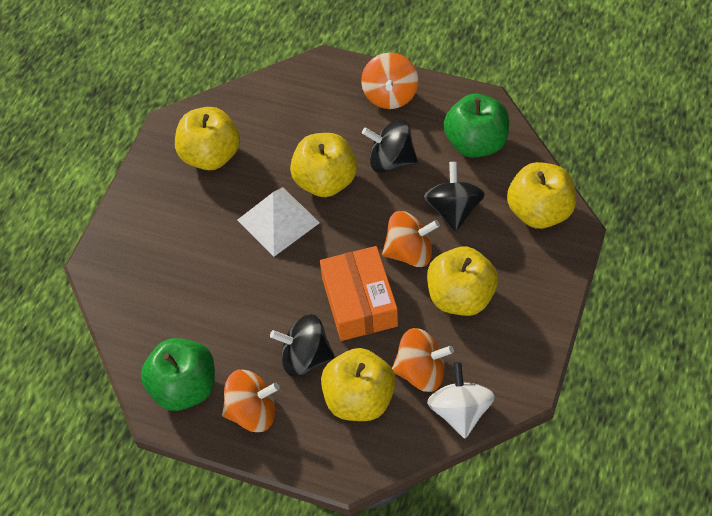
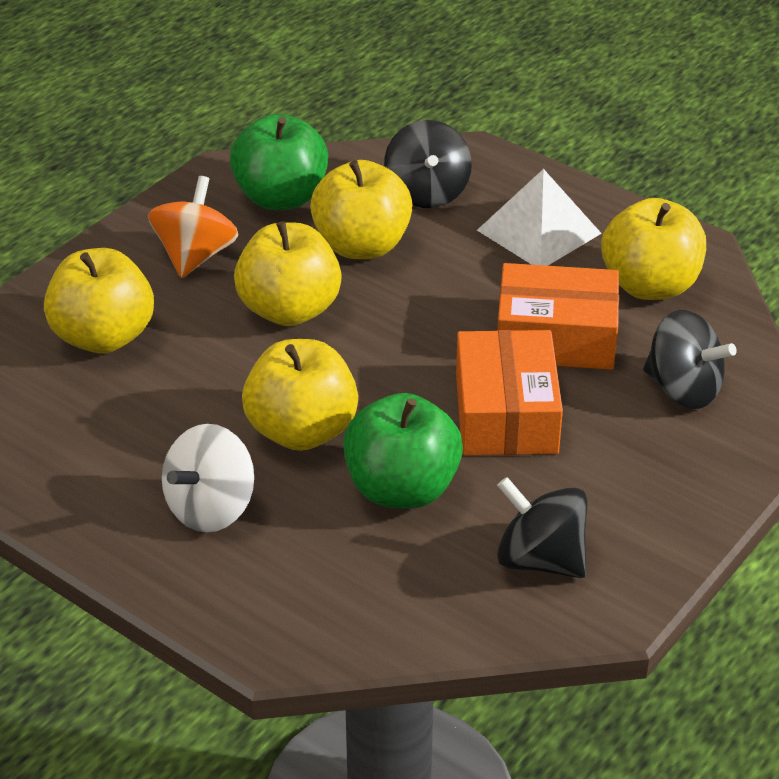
orange box: 1 -> 2
orange spinning top: 4 -> 1

